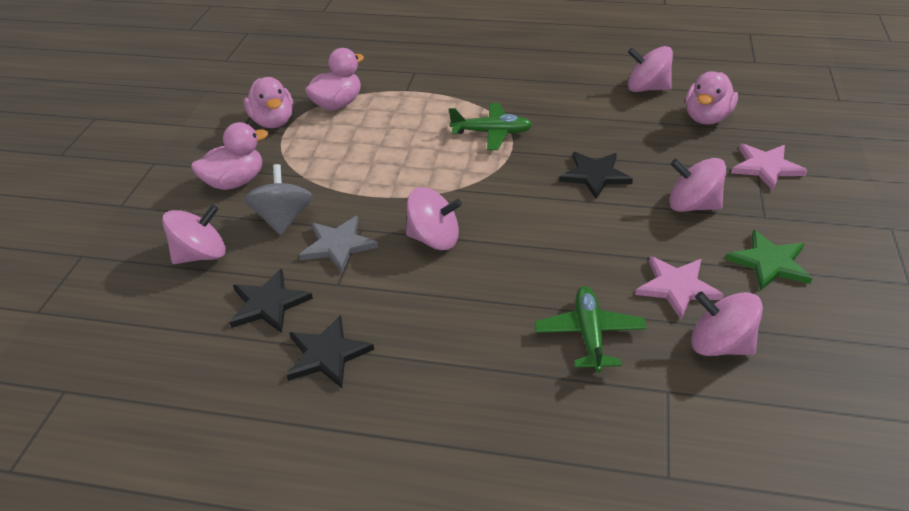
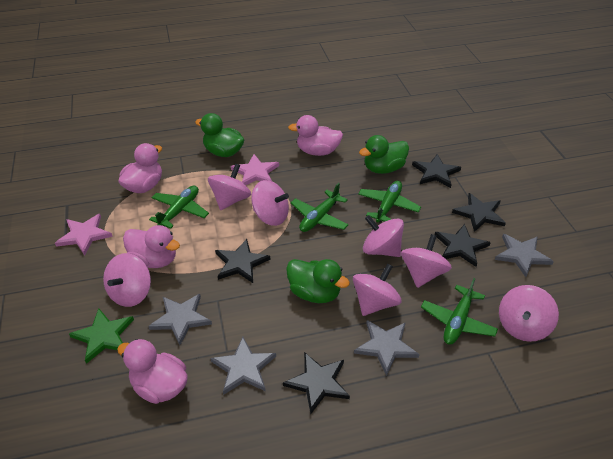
black star: 3 -> 5
green duck: 0 -> 3
green plane: 2 -> 4
grey spinning top: 1 -> 0
grey star: 1 -> 4
pink spinning top: 5 -> 7

